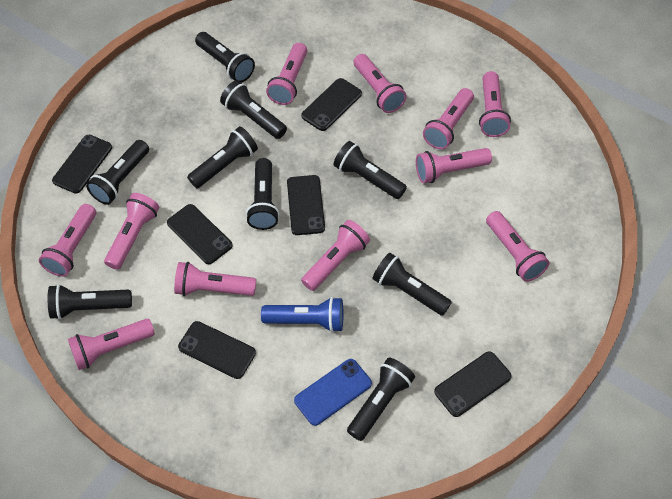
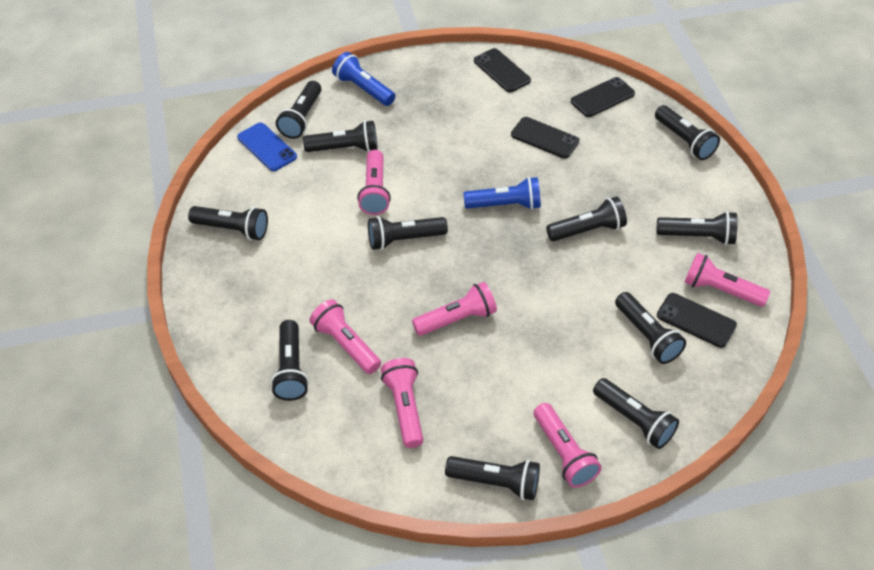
black flashlight: 9 -> 11
black phone: 6 -> 4
blue flashlight: 1 -> 2
pink flashlight: 11 -> 6

